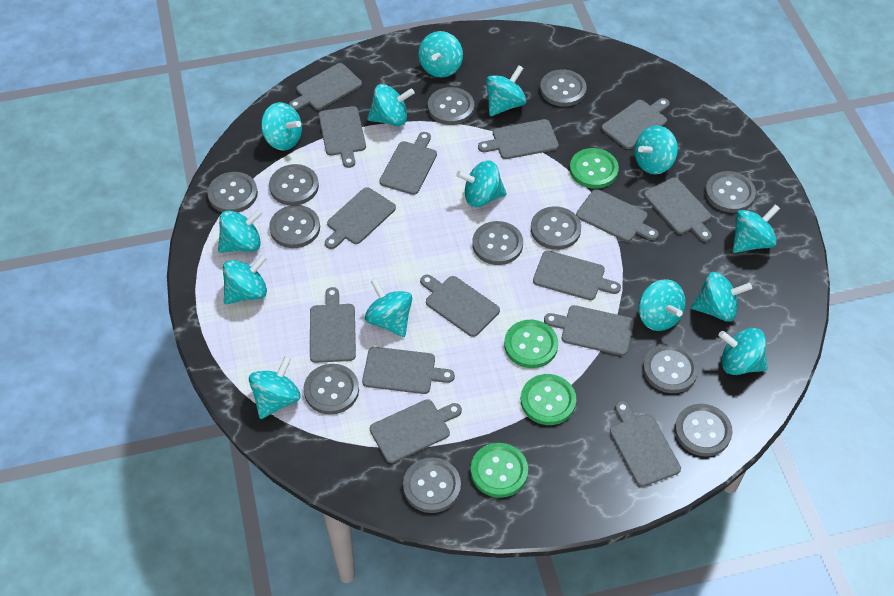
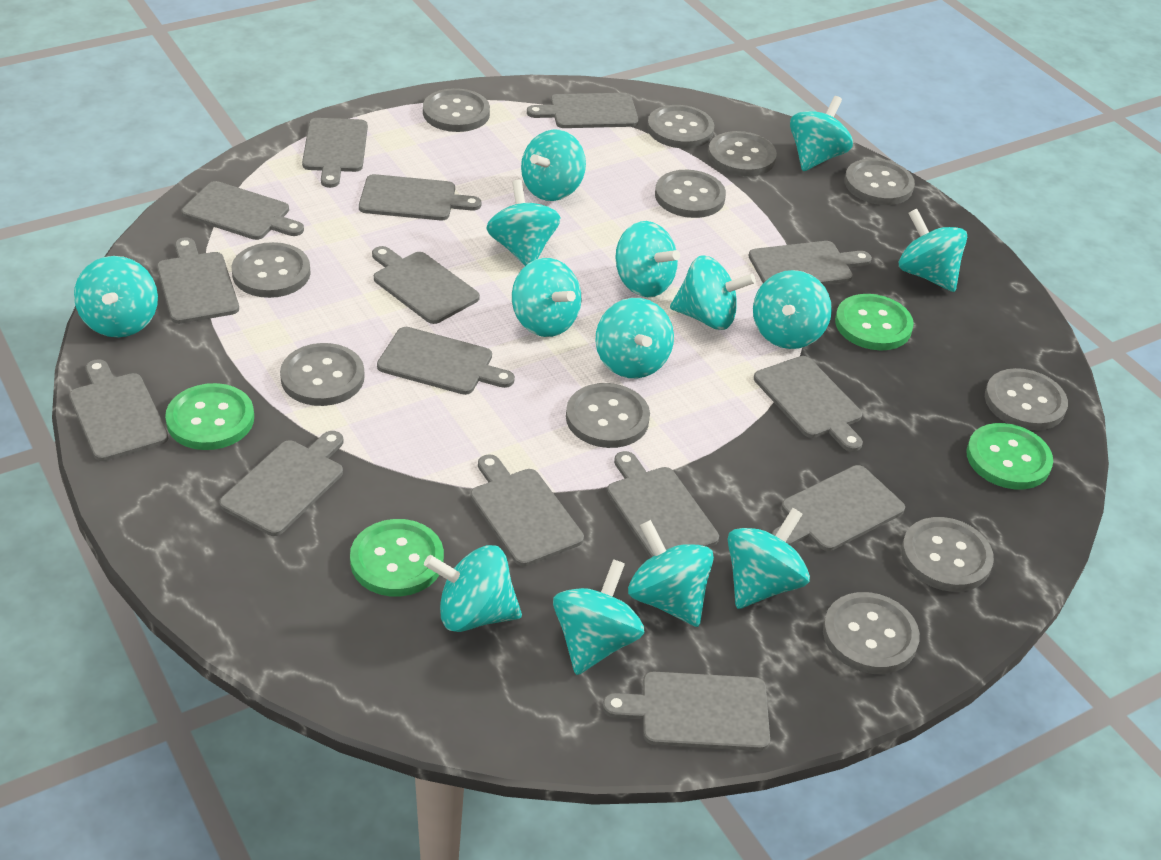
grey button: 12 -> 11

